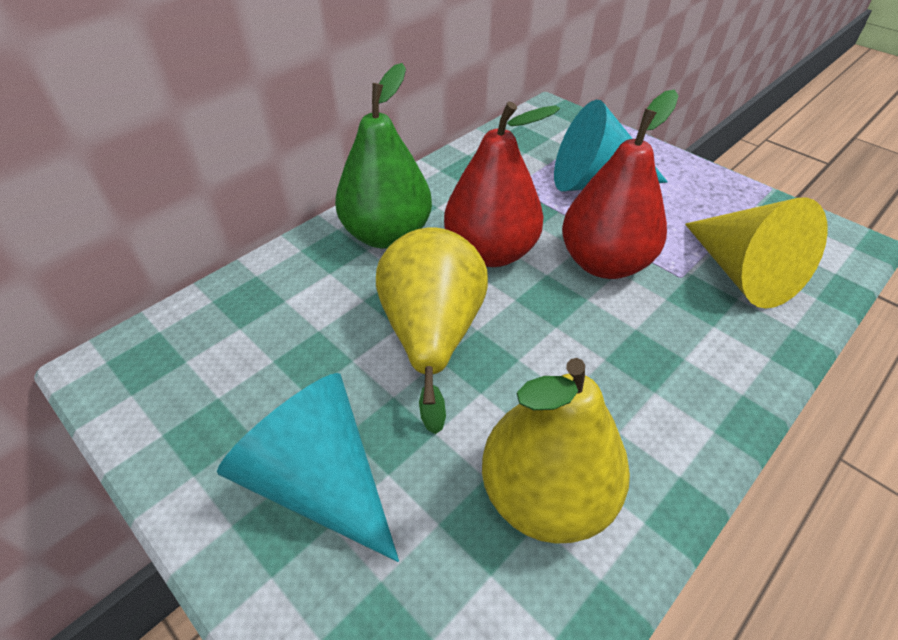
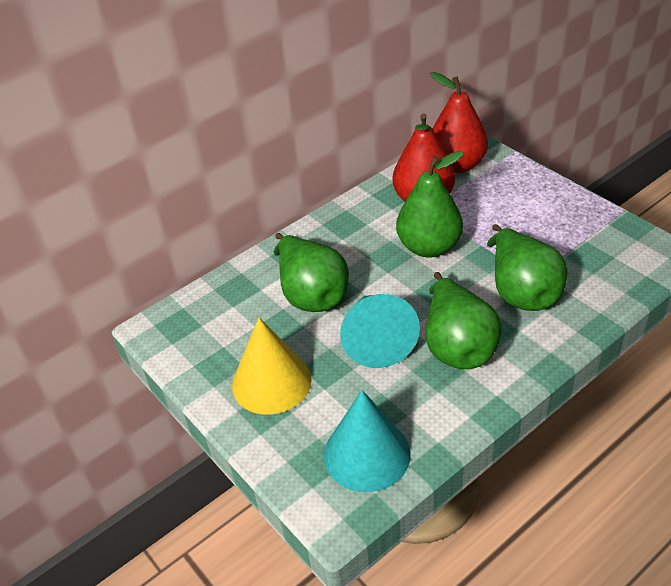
green pear: 1 -> 4
yellow pear: 2 -> 0

